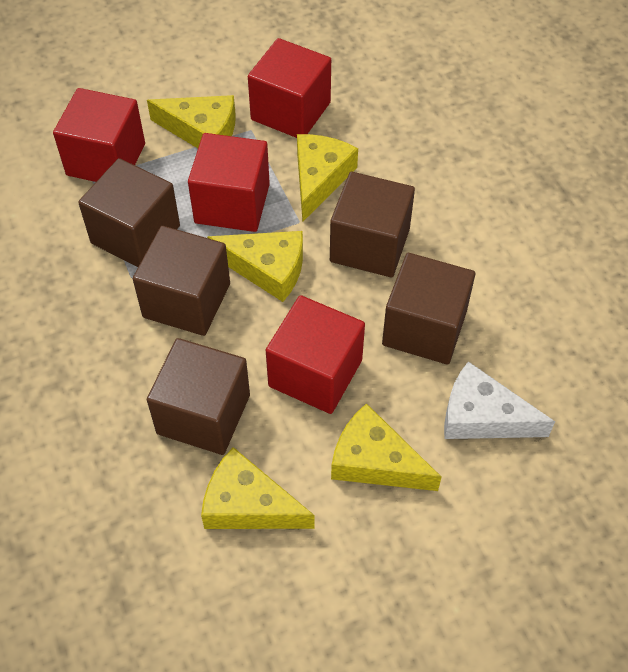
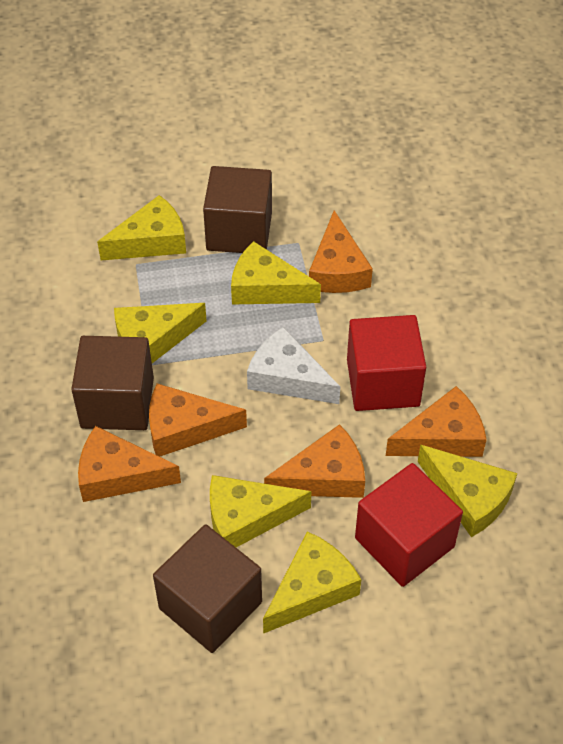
brown cube: 5 -> 3
orange cheese: 0 -> 5
red cube: 4 -> 2
yellow cheese: 5 -> 6

